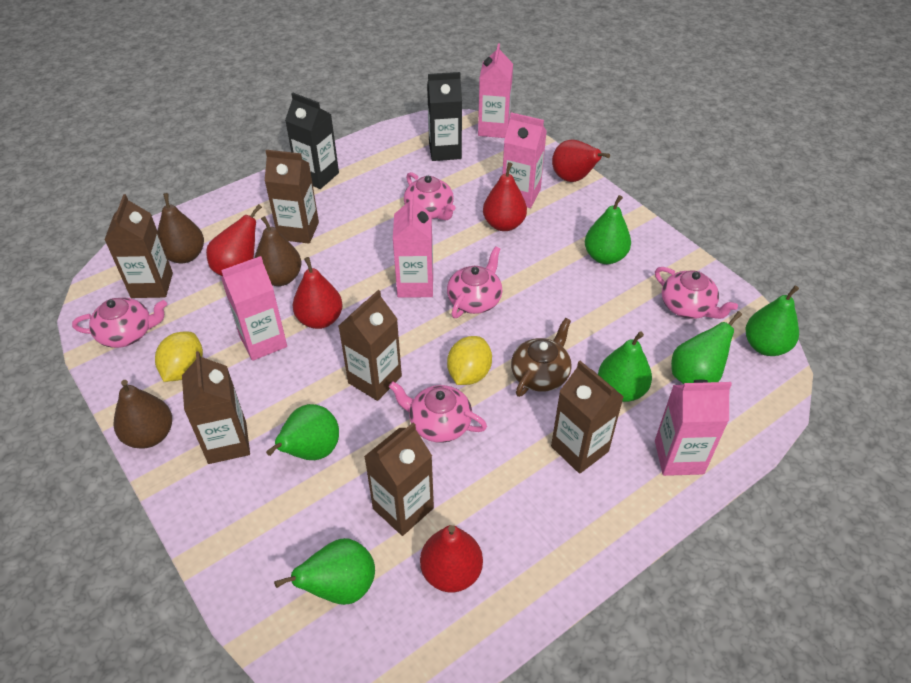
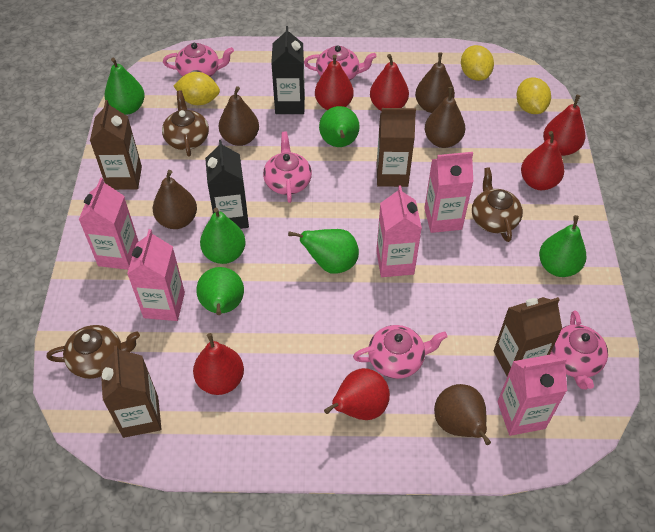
brown carton: 6 -> 4
brown pear: 3 -> 5
brown teapot: 1 -> 3
red pear: 5 -> 6
yellow lemon: 2 -> 3

